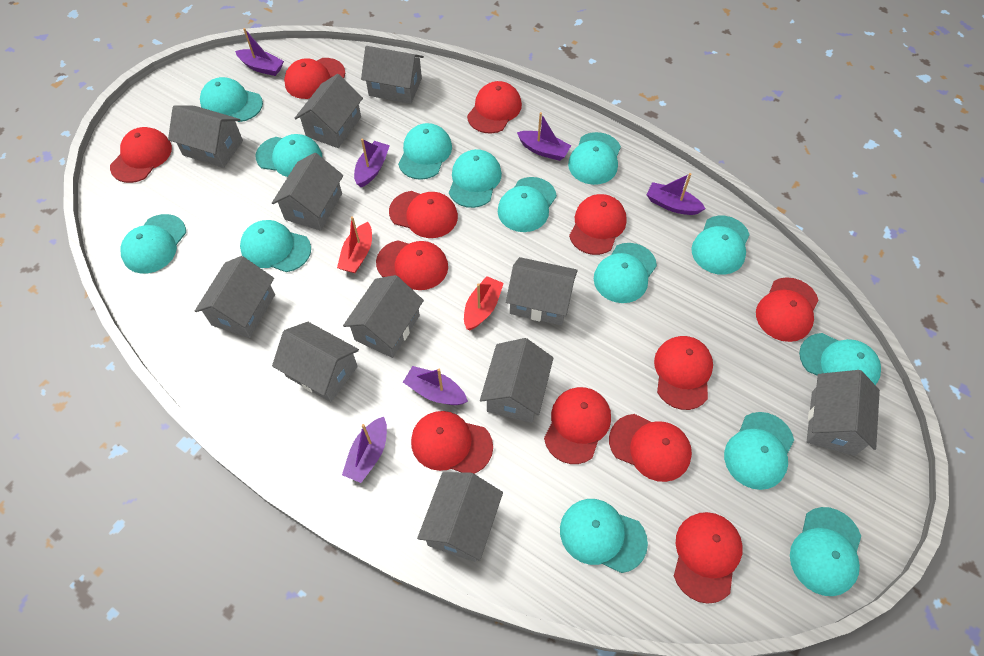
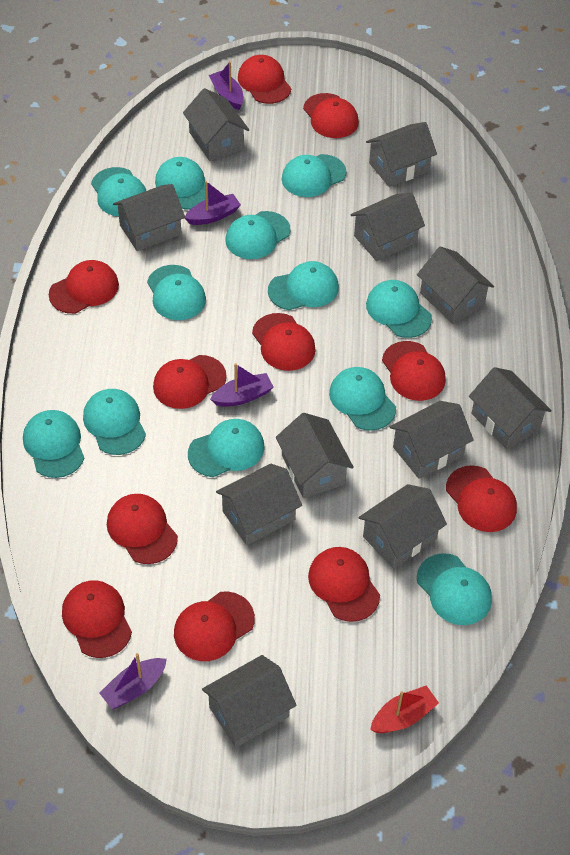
purple boat: 6 -> 4
red boat: 2 -> 1
red cap: 12 -> 11
turquoise cap: 14 -> 12

